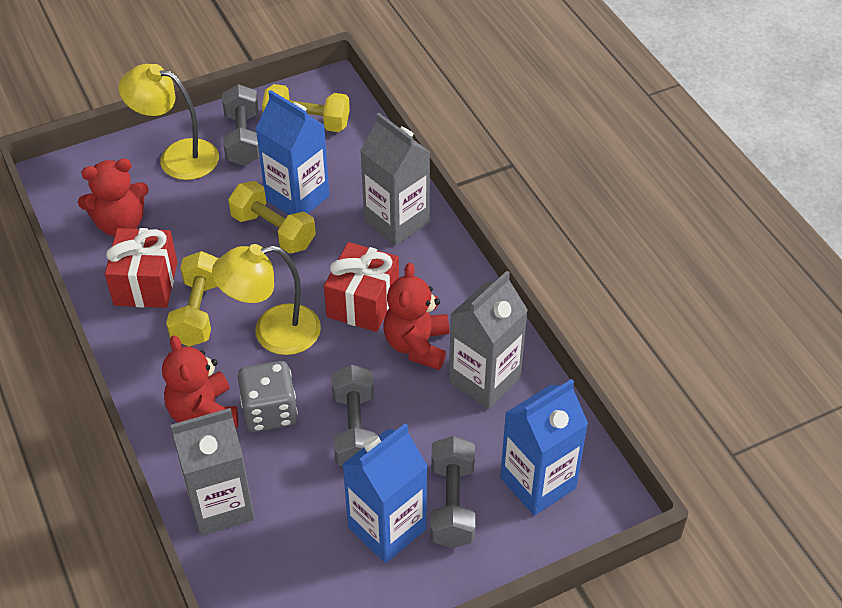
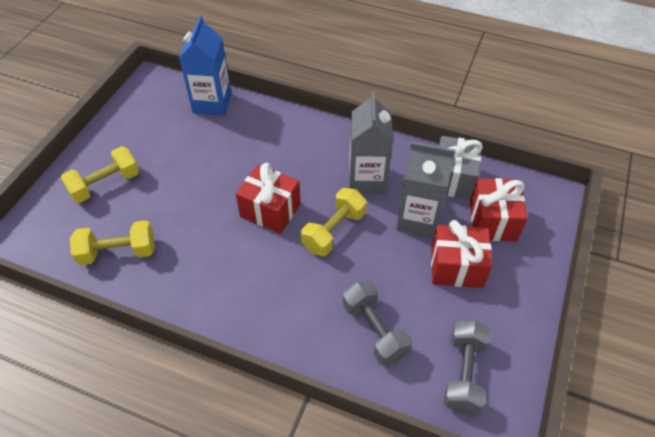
blue carton: 3 -> 1
grey carton: 3 -> 2
grey dice: 1 -> 0
grey dumbbell: 3 -> 2
grey gift: 0 -> 1
red gift: 2 -> 3
red teddy bear: 3 -> 0
yellow lamp: 2 -> 0

